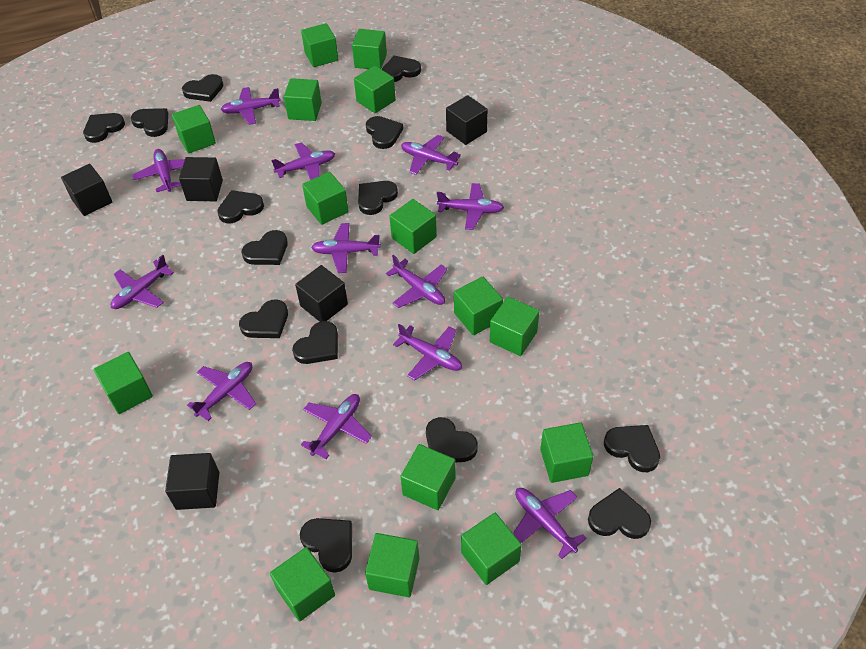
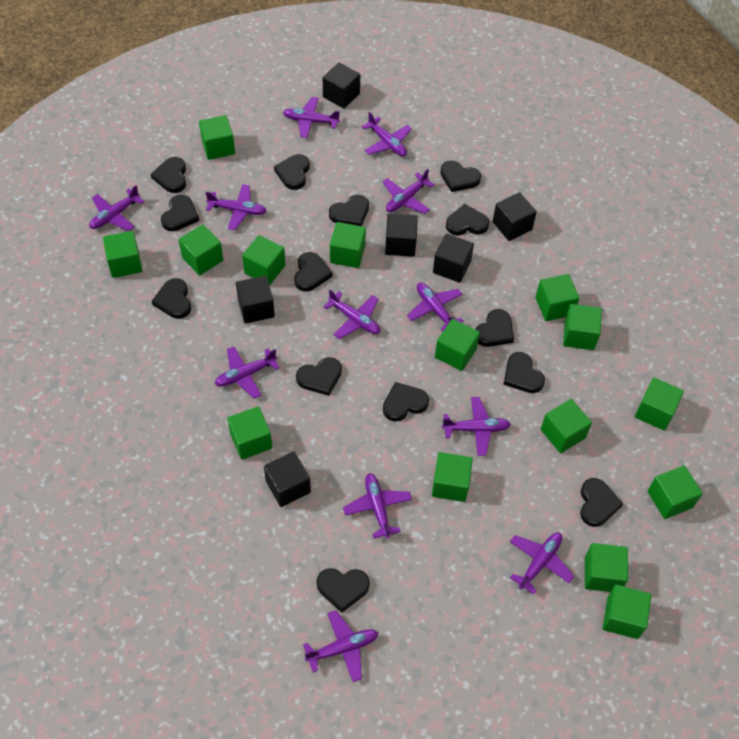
black cube: 5 -> 6

